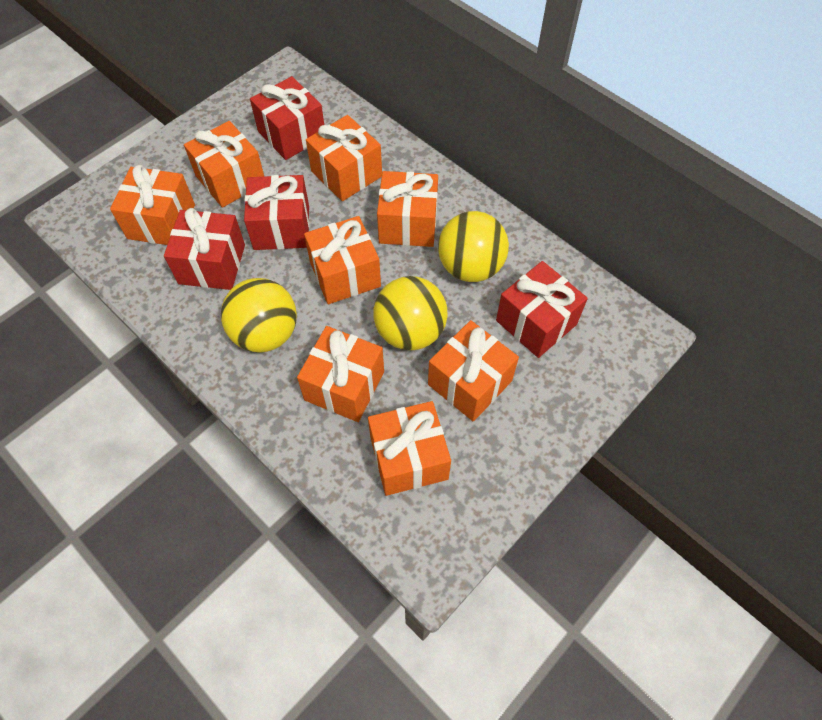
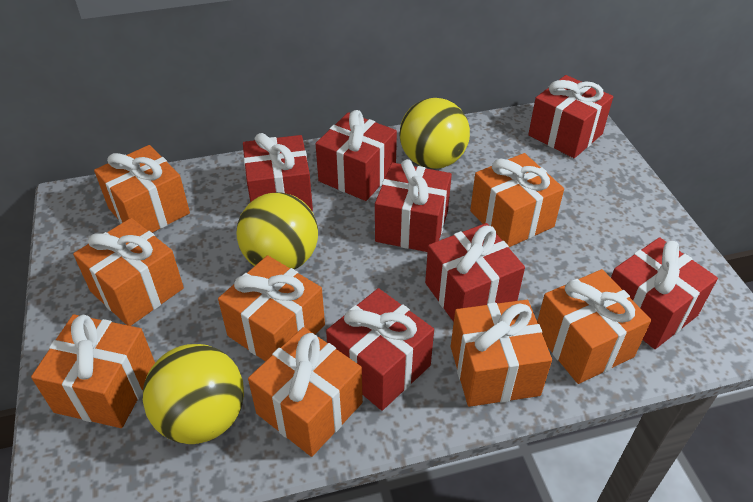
red gift: 4 -> 7

